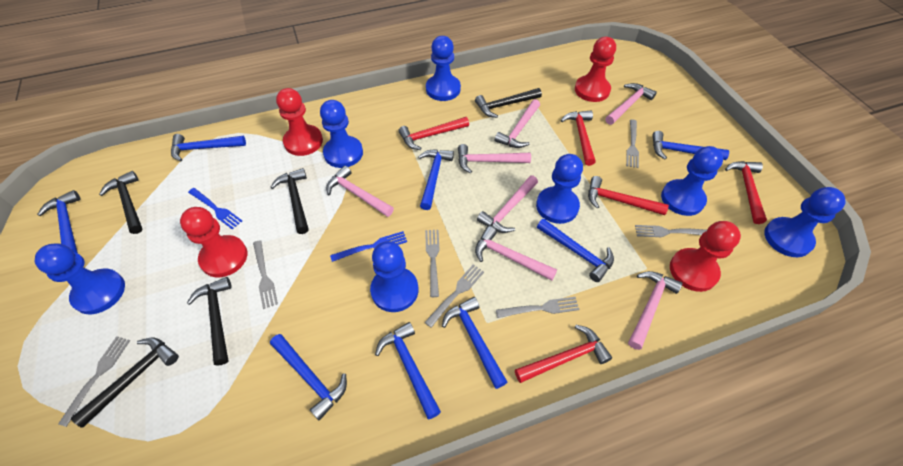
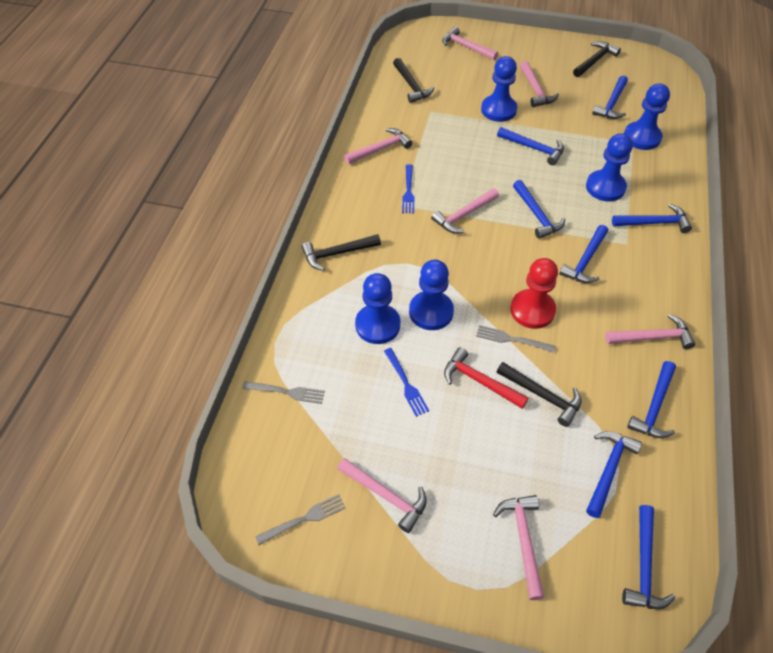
black hammer: 5 -> 4
blue pawn: 7 -> 5
grey fork: 7 -> 3
red hammer: 5 -> 1
red pawn: 4 -> 1

